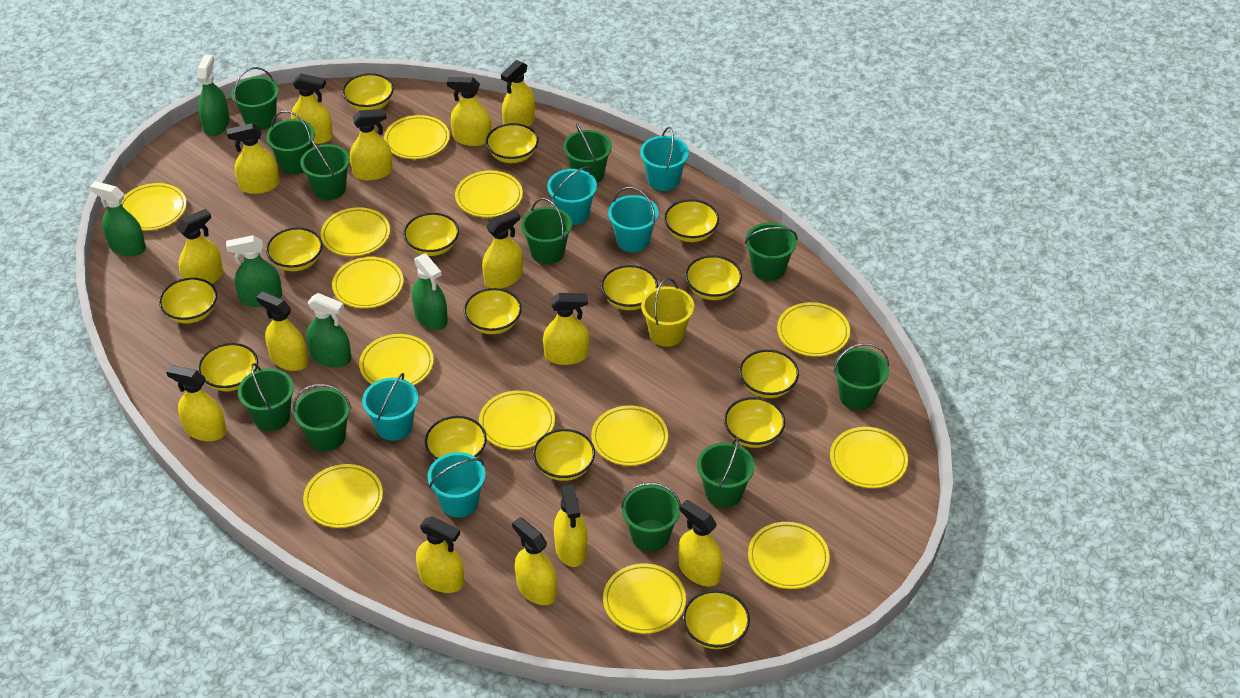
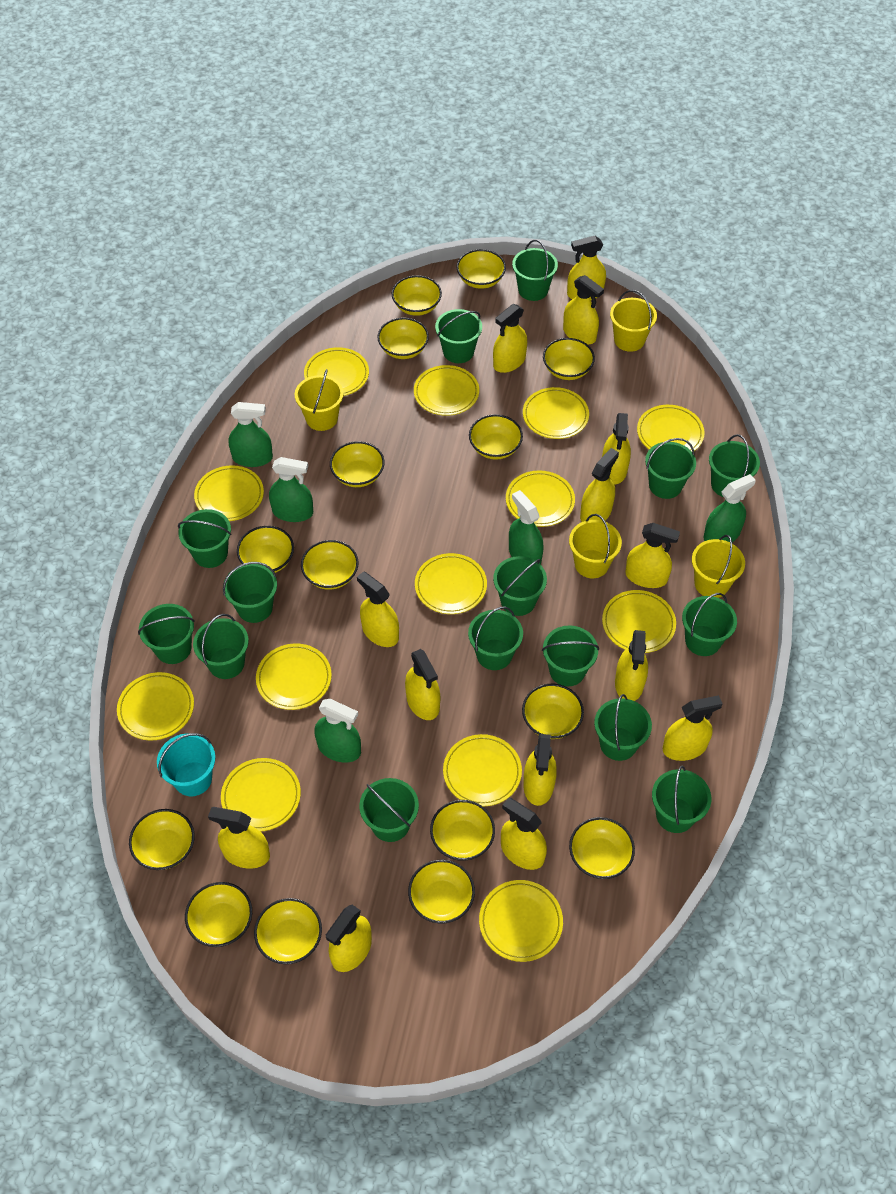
green bucket: 11 -> 15
turquoise bucket: 5 -> 1
yellow bucket: 1 -> 4

